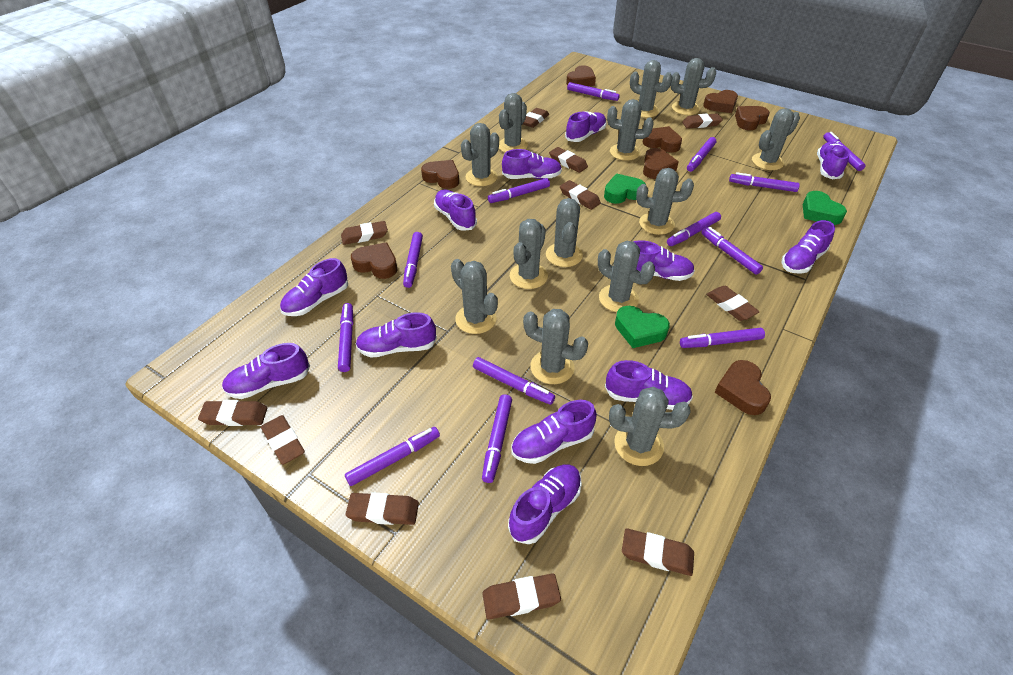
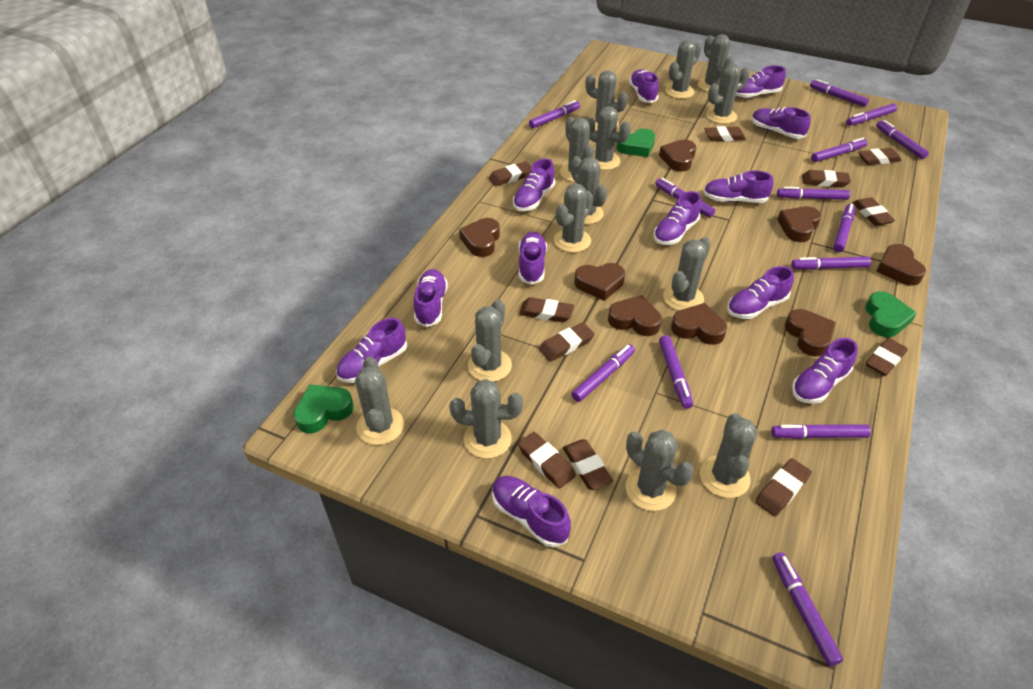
grey cactus: 13 -> 14

